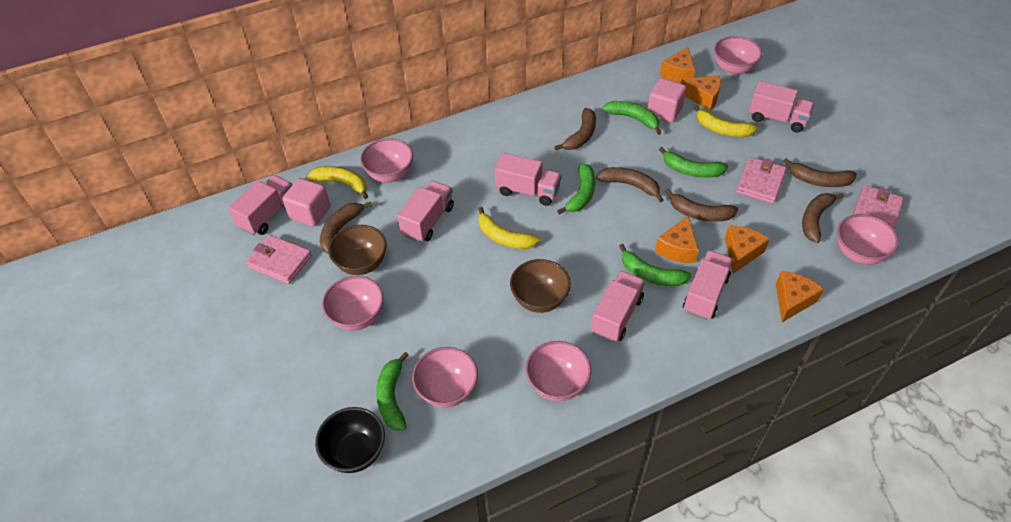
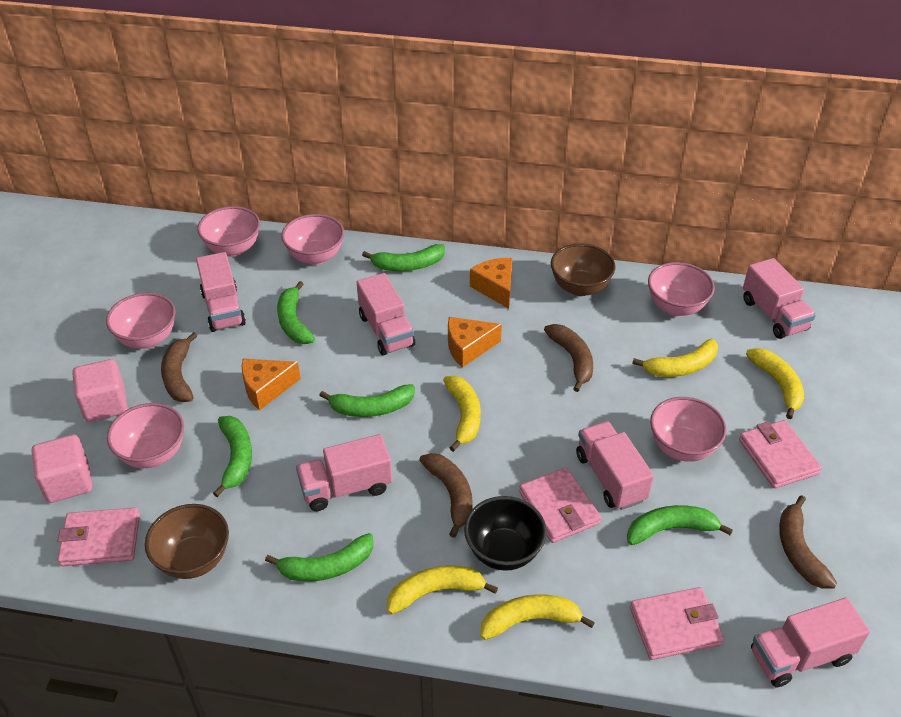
brown banana: 6 -> 4
green banana: 5 -> 6
orange cheese: 5 -> 3
pink wallet: 3 -> 4
yellow banana: 3 -> 5

